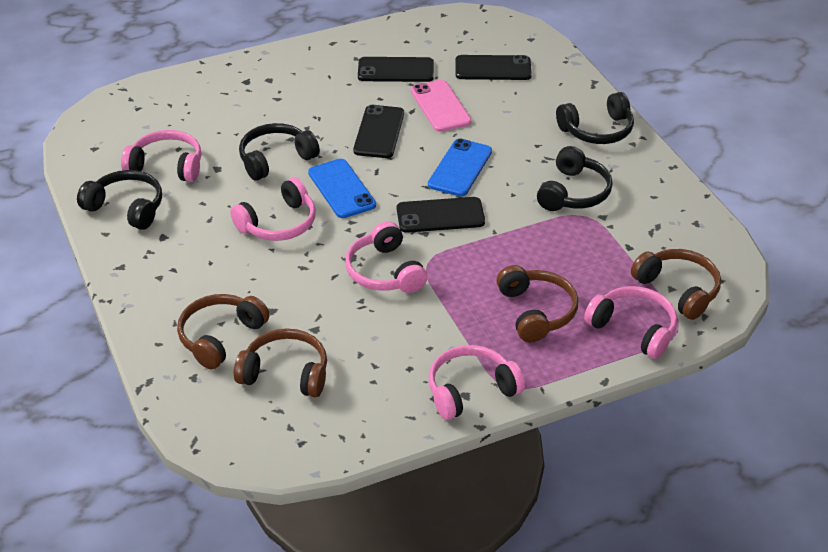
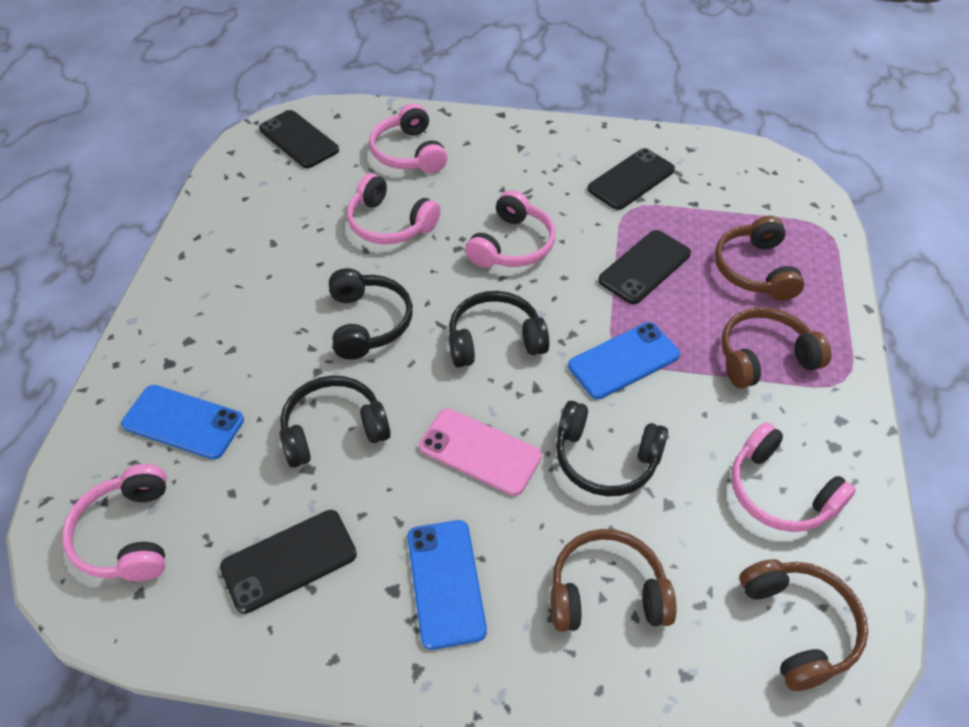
blue phone: 2 -> 3

